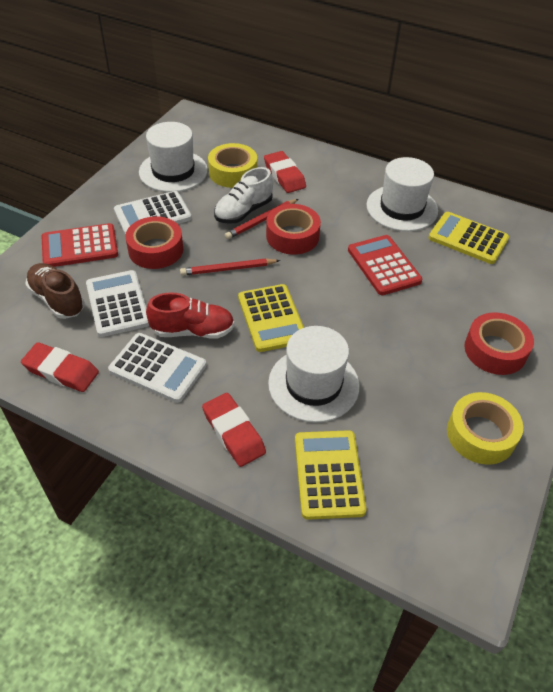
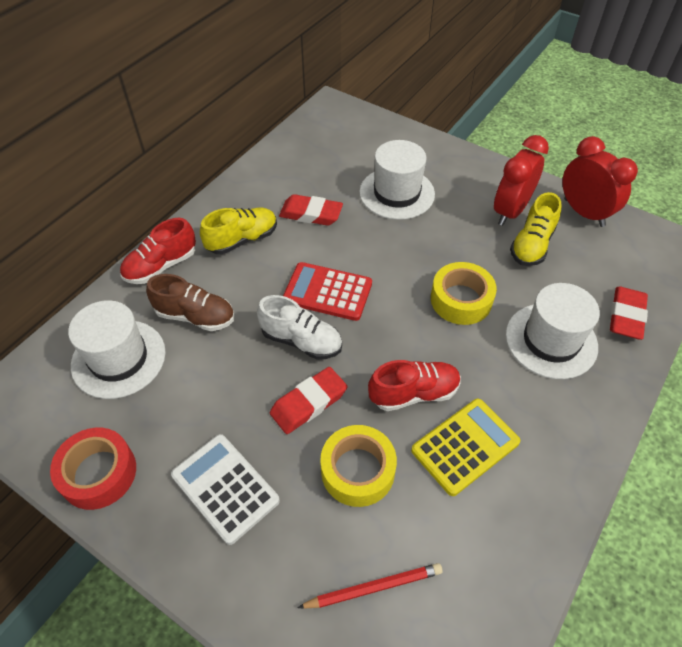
red calculator: 2 -> 1
red clock: 0 -> 2
red pencil: 2 -> 1
red shoe: 1 -> 2
red tape: 3 -> 1
white calculator: 3 -> 1
yellow calculator: 3 -> 1
yellow shoe: 0 -> 2

